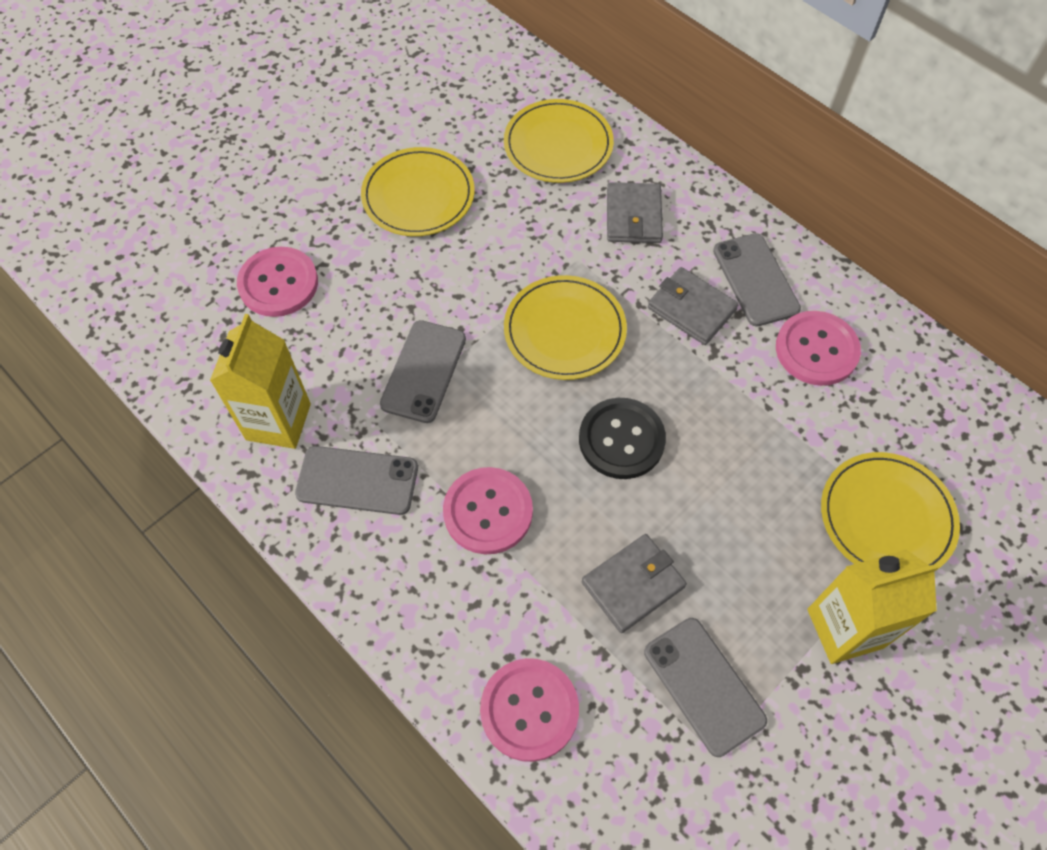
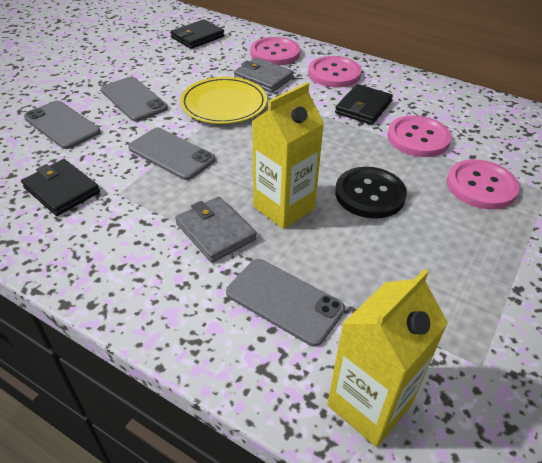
black wallet: 0 -> 3
grey wallet: 3 -> 2
yellow plate: 4 -> 1

